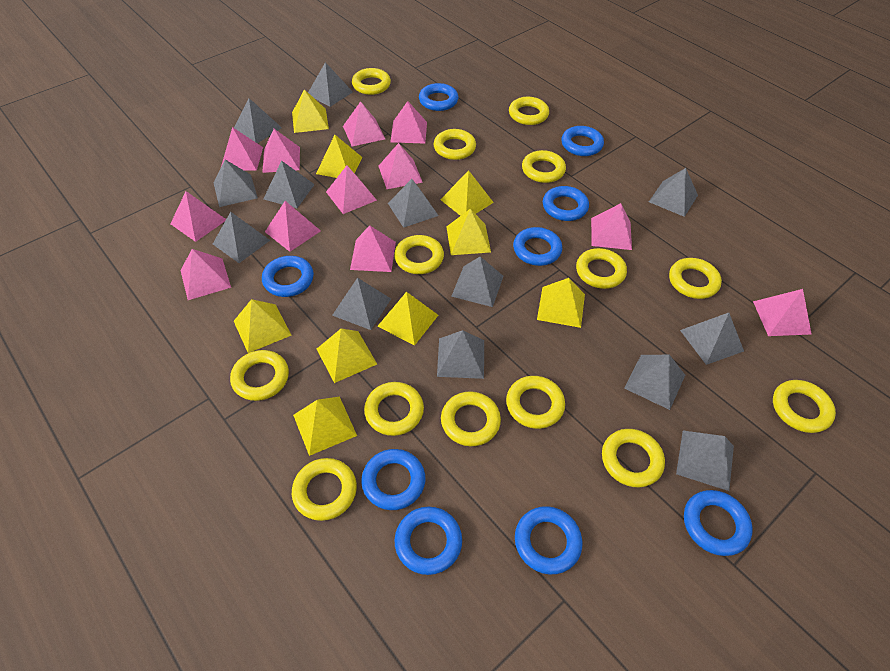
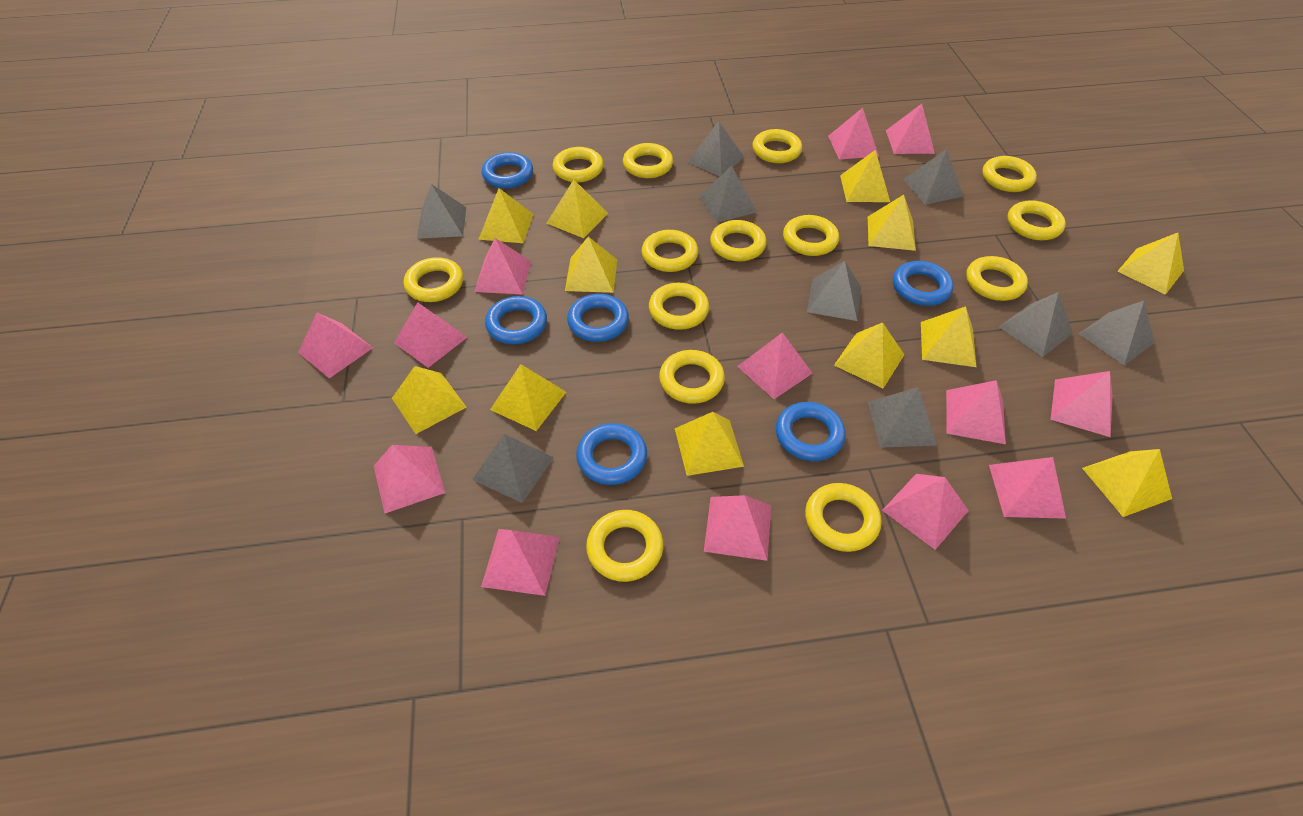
blue ring: 9 -> 6
grey pyramid: 13 -> 9
pink pyramid: 12 -> 13
yellow pyramid: 9 -> 12

